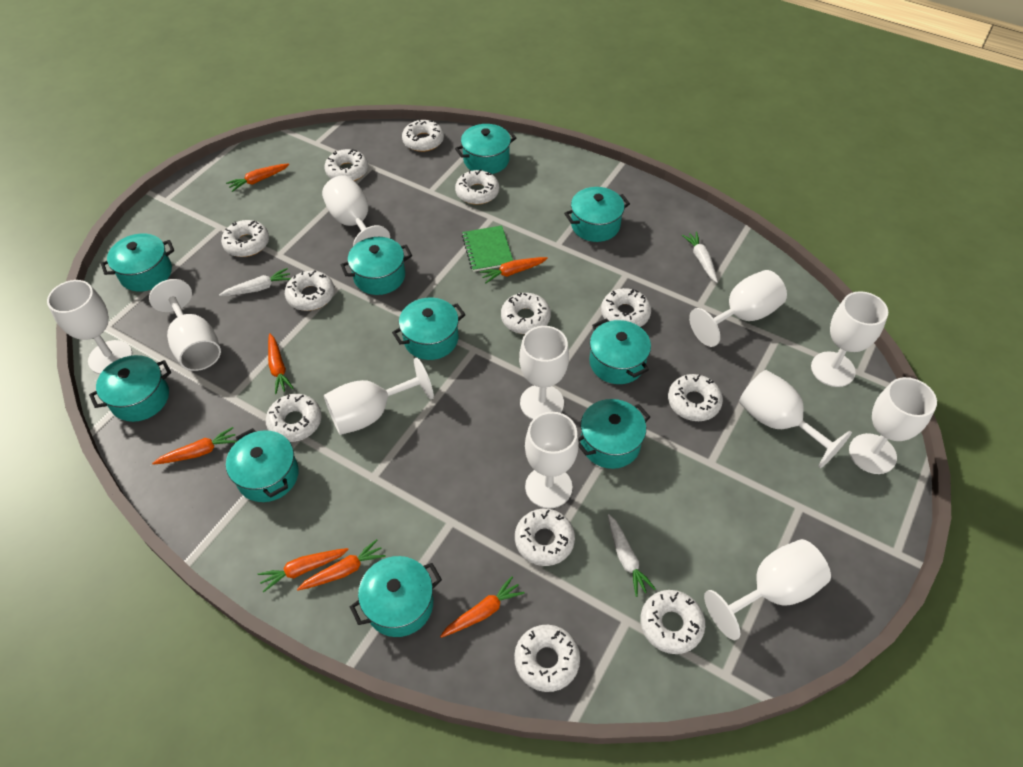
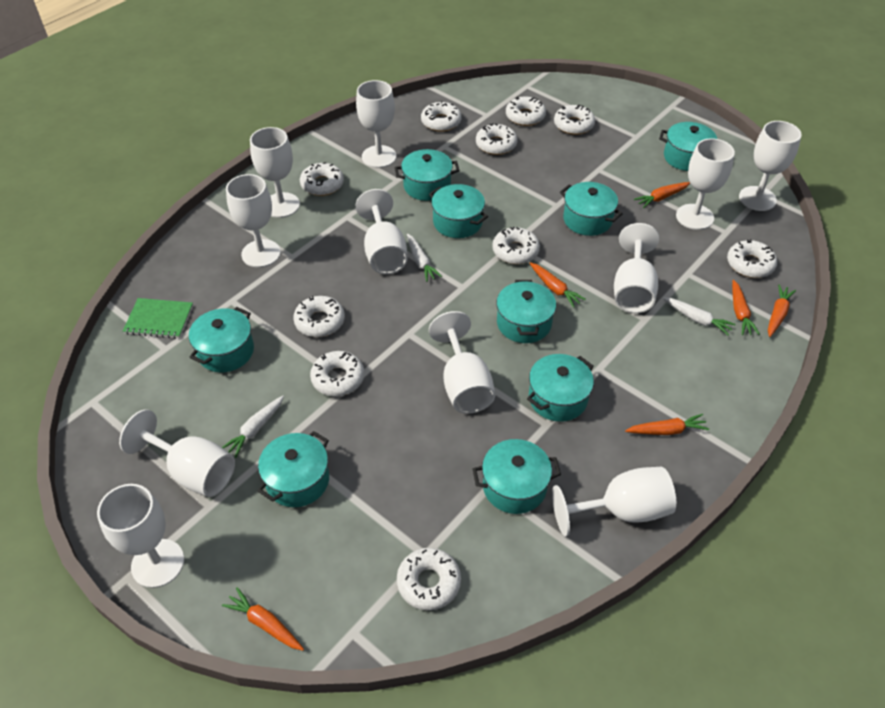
orange carrot: 7 -> 6
turquoise pot: 10 -> 9
white donut: 12 -> 10

